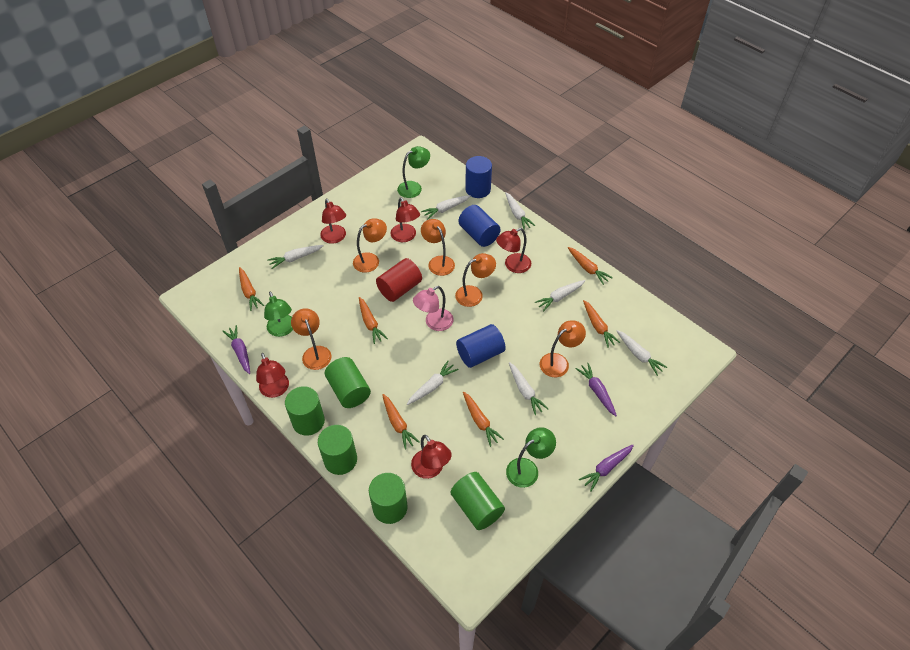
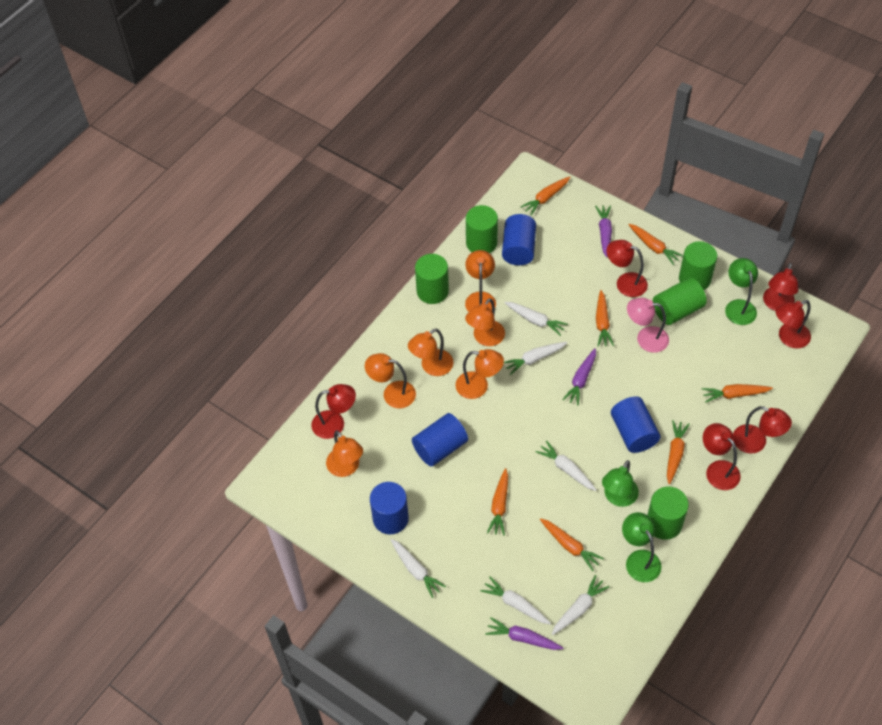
blue cylinder: 3 -> 4
orange carrot: 6 -> 7
orange lamp: 5 -> 6
red cylinder: 1 -> 0
red lamp: 5 -> 6
white carrot: 7 -> 6

